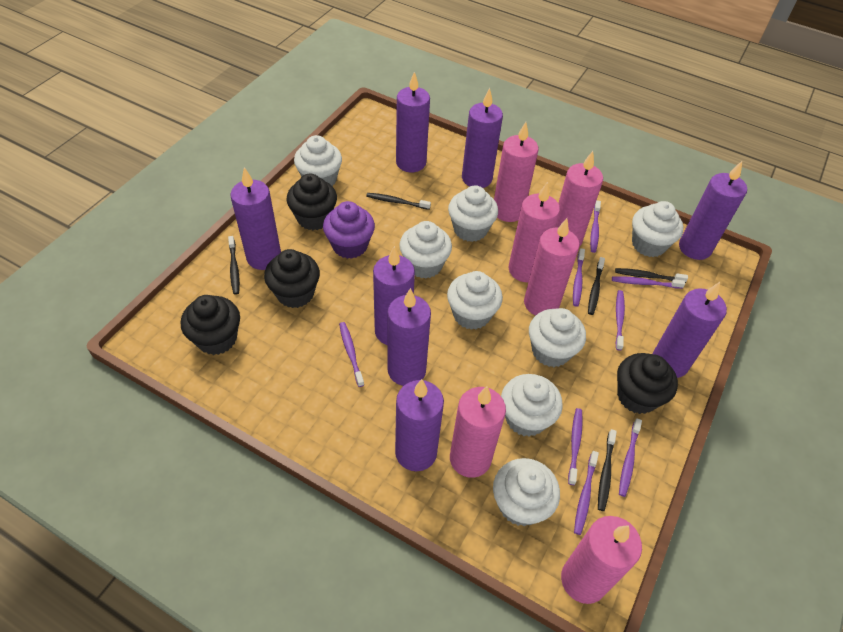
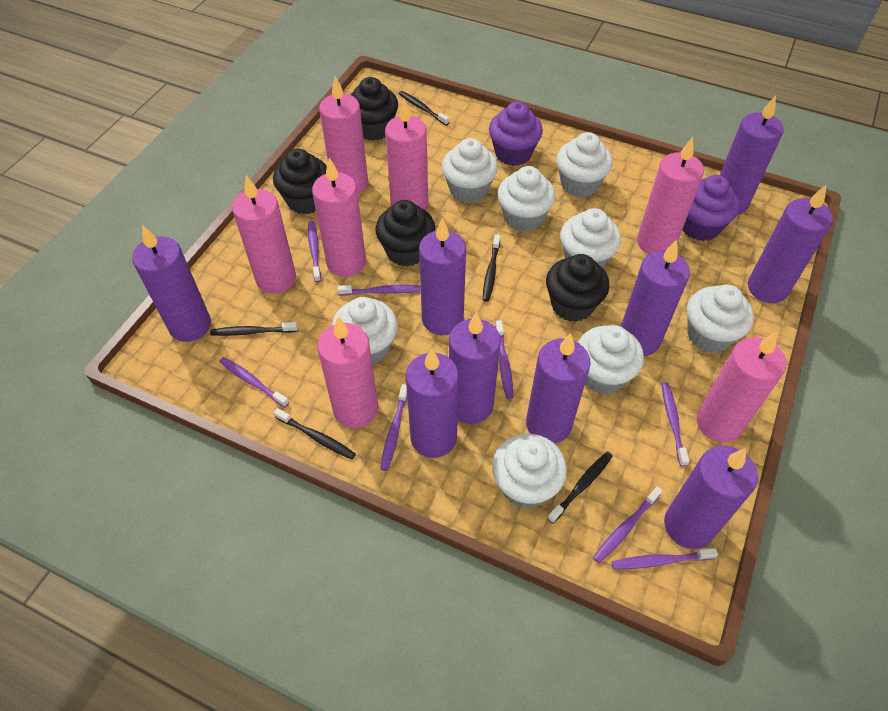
pink candle: 6 -> 7
purple candle: 8 -> 9
purple cupcake: 1 -> 2

